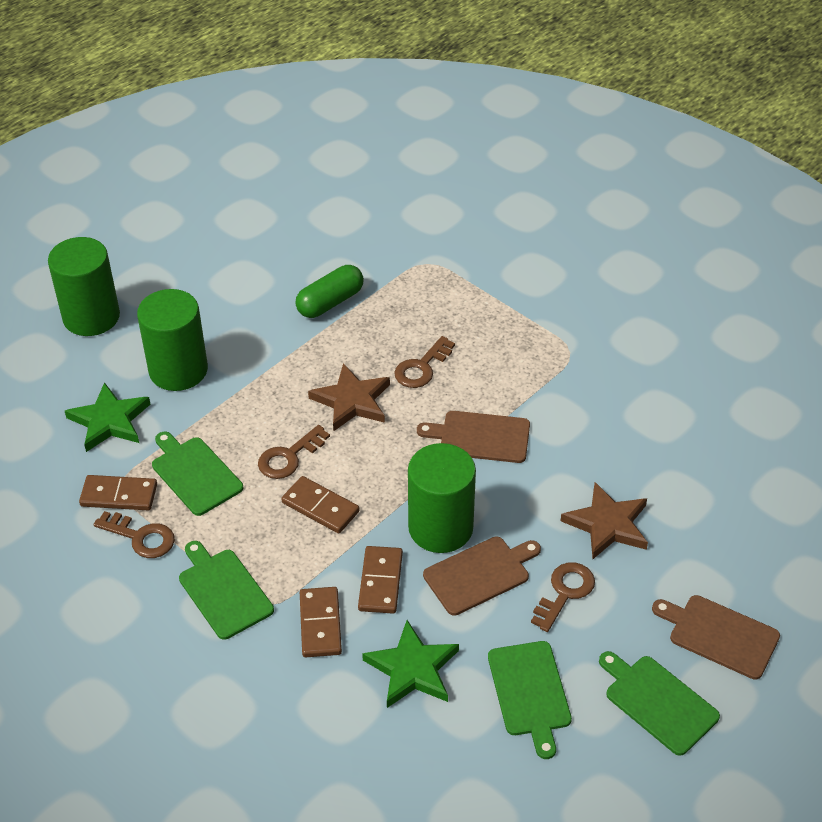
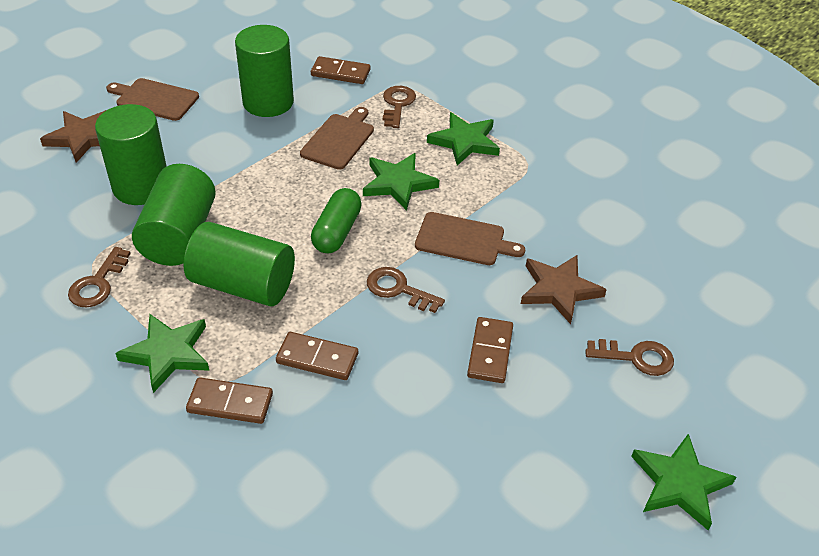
green cutting board: 4 -> 0
green cylinder: 3 -> 4
green star: 2 -> 4

